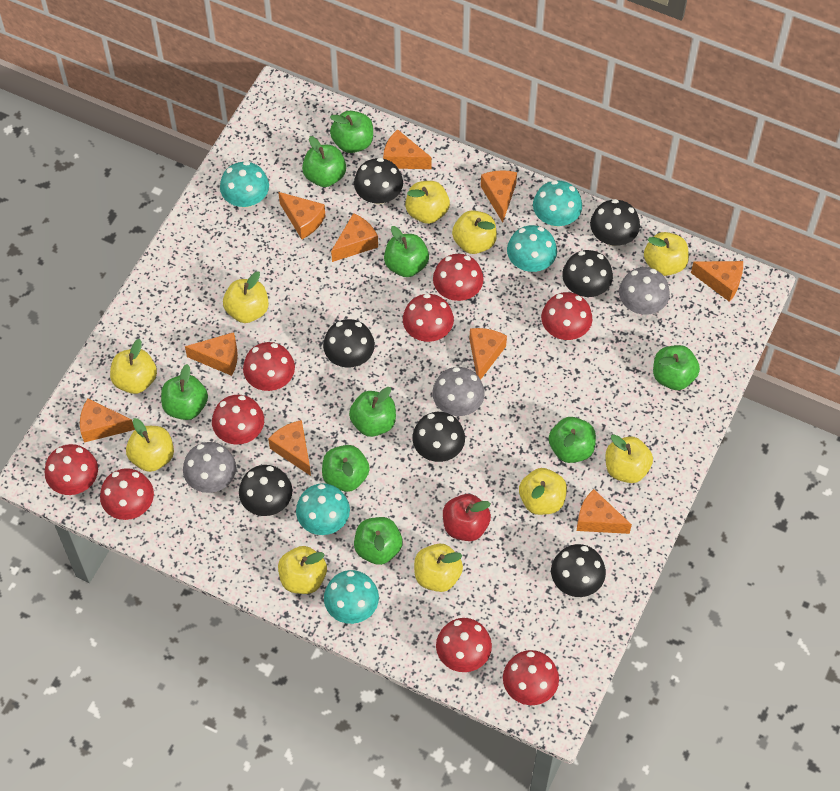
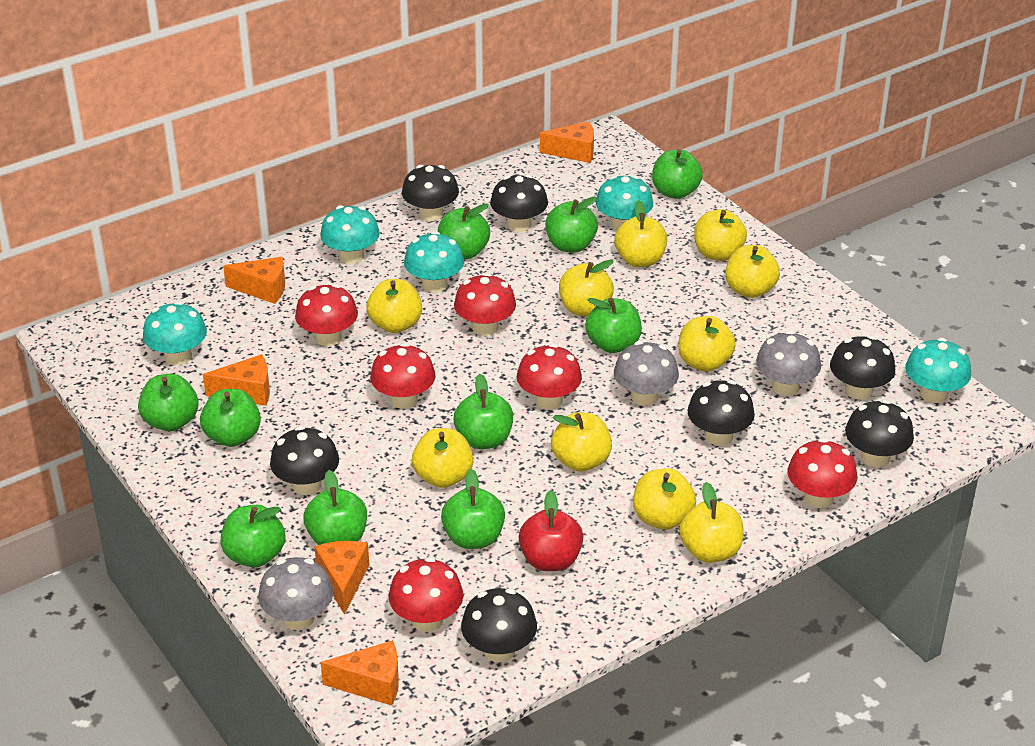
green apple: 9 -> 10
orange cheese: 10 -> 5
red mushroom: 9 -> 6

